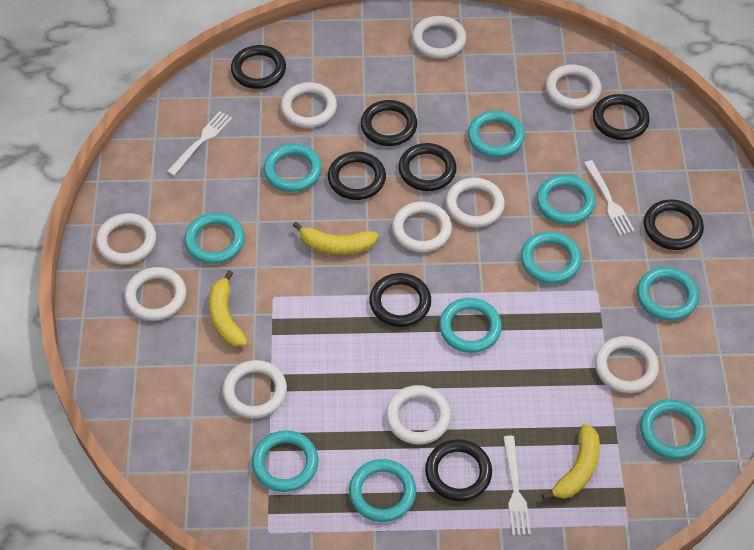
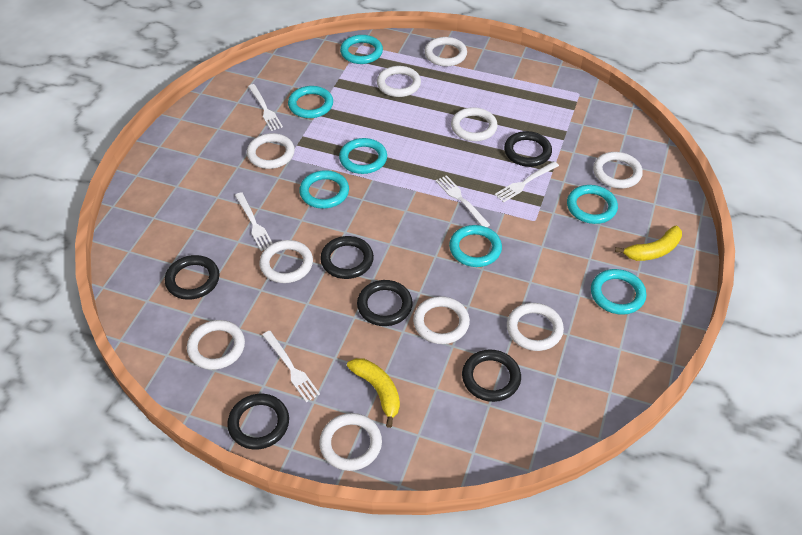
black ring: 8 -> 6
turquoise ring: 10 -> 7
white fork: 3 -> 5
yellow banana: 3 -> 2

